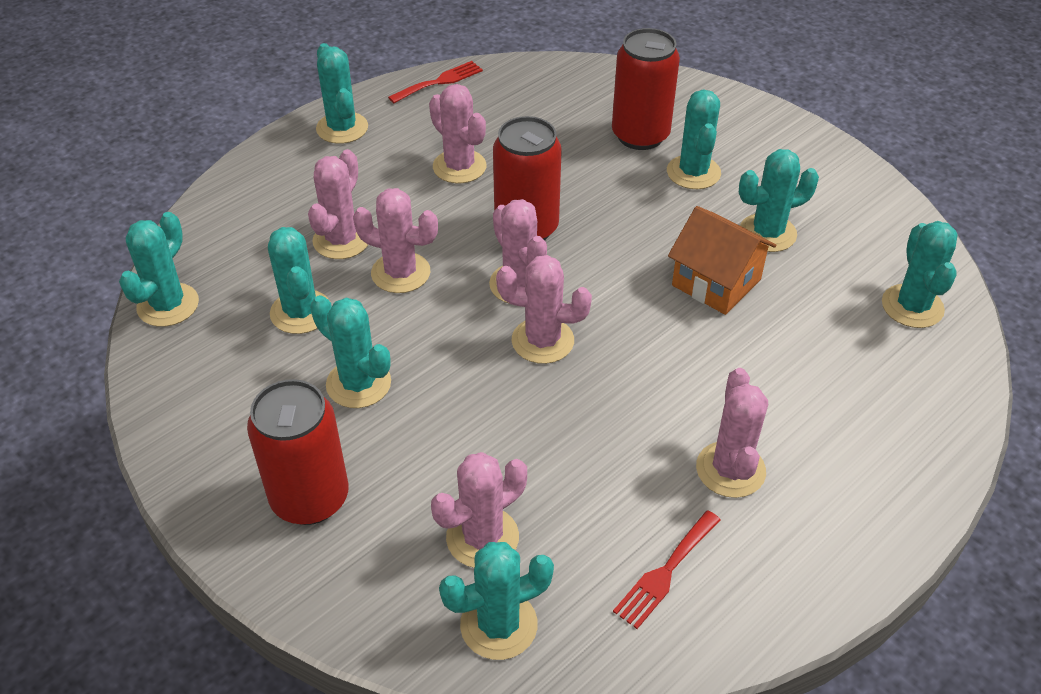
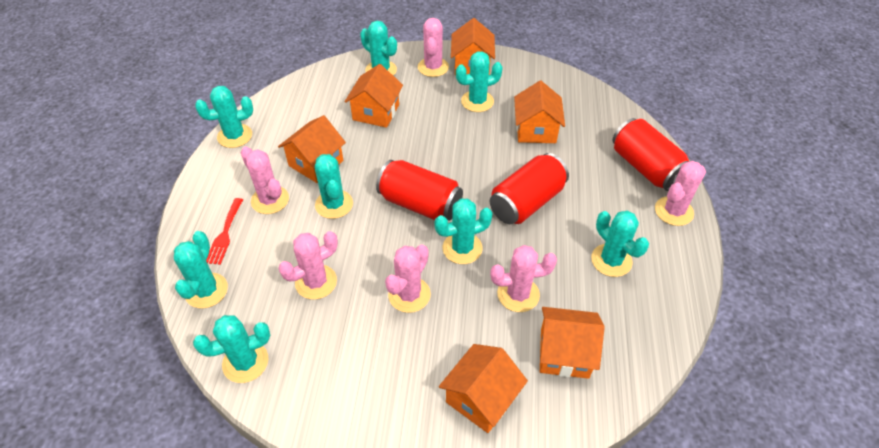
orange house: 1 -> 6
pink cactus: 7 -> 6
red fork: 2 -> 1

